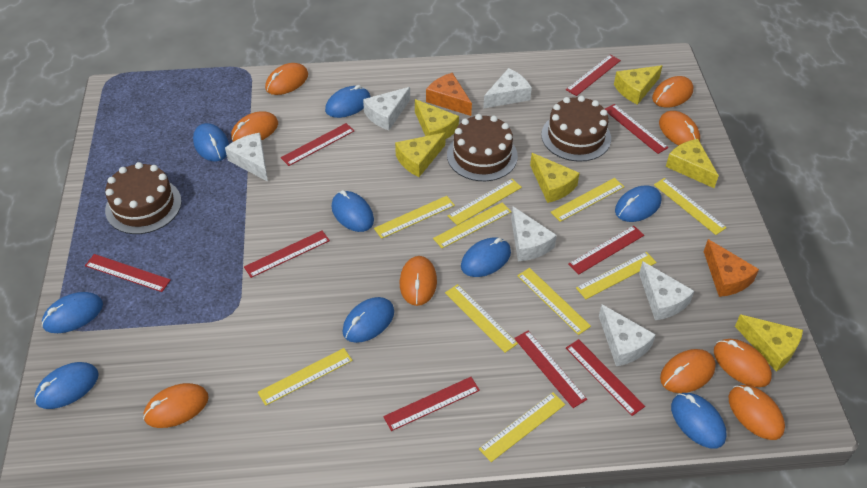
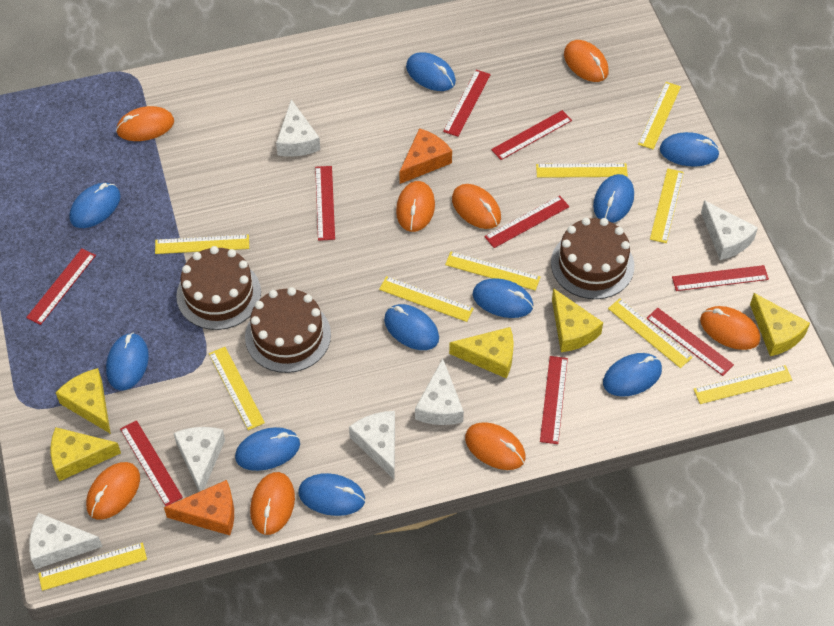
blue mouse: 9 -> 10
orange mouse: 9 -> 8
yellow cheese: 6 -> 5

